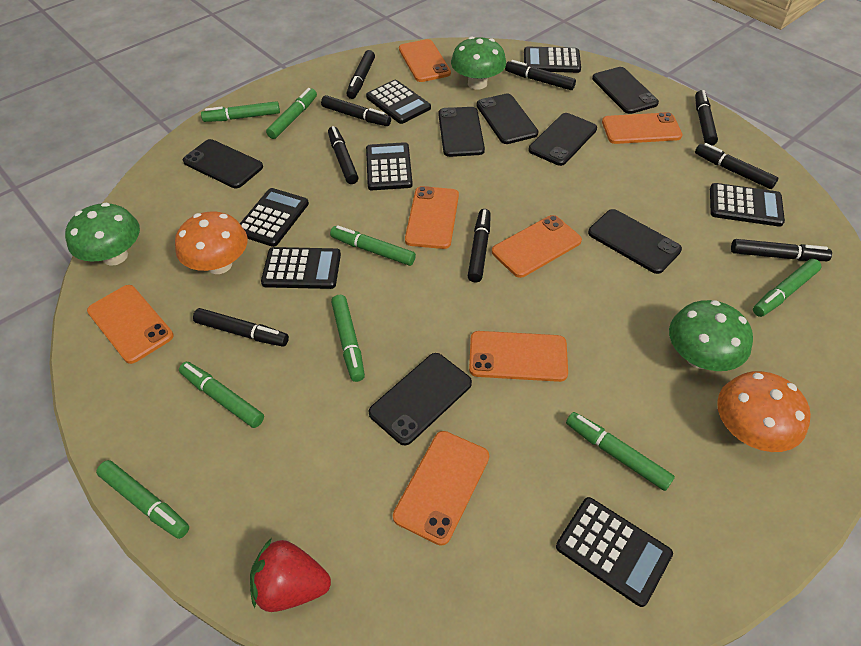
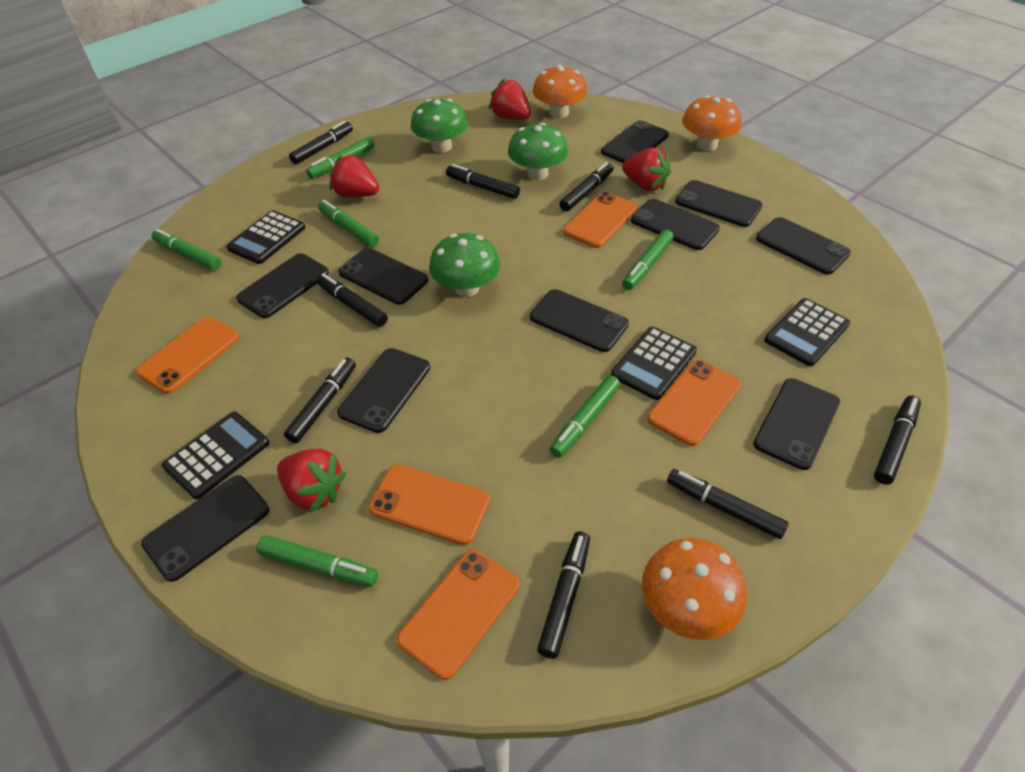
black calculator: 7 -> 4
black marker: 9 -> 8
black phone: 7 -> 10
green marker: 8 -> 6
orange mushroom: 2 -> 3
orange phone: 7 -> 5
red strawberry: 1 -> 4

